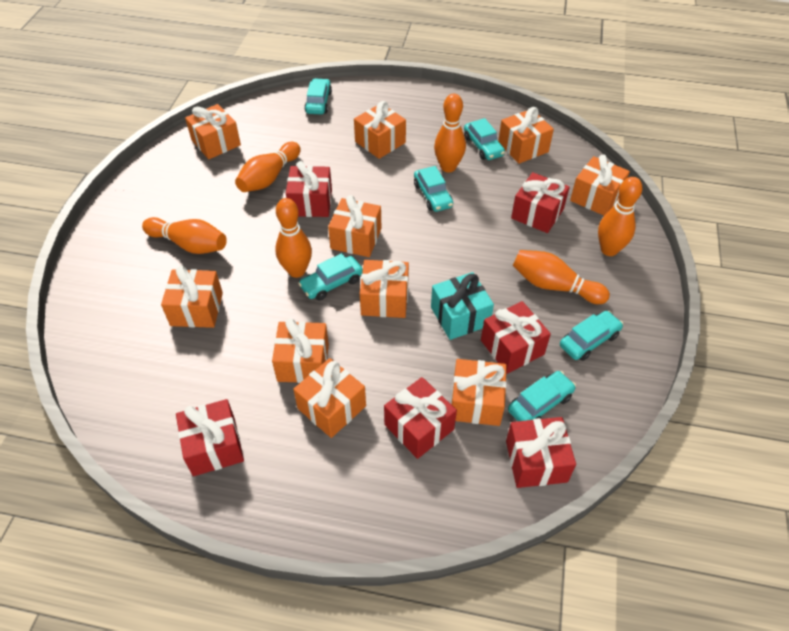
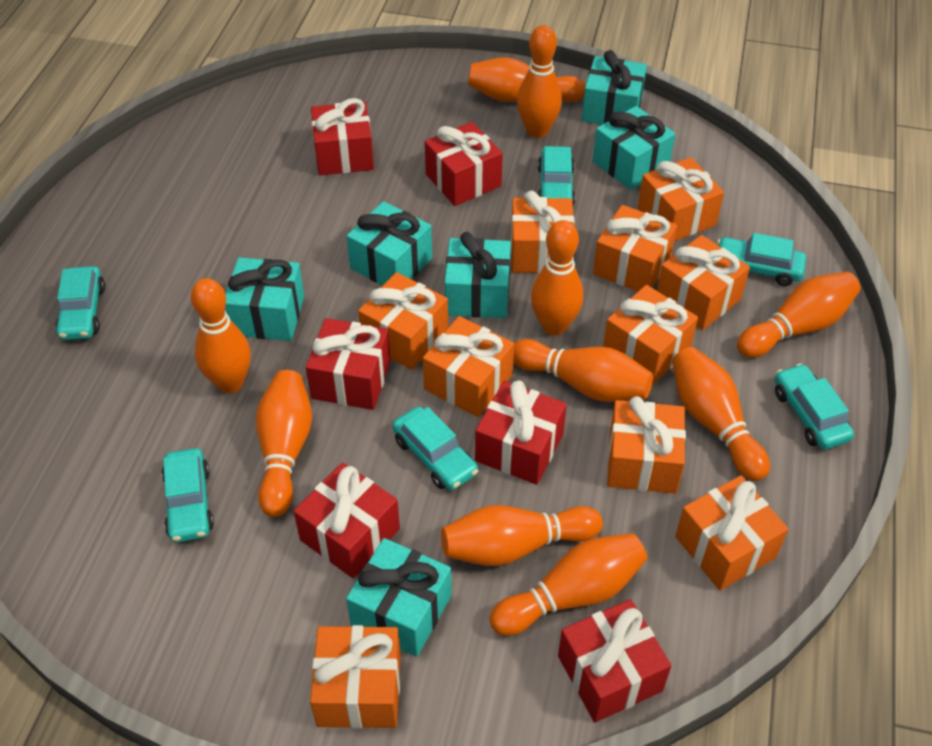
orange bowling pin: 6 -> 10
turquoise gift: 1 -> 6

